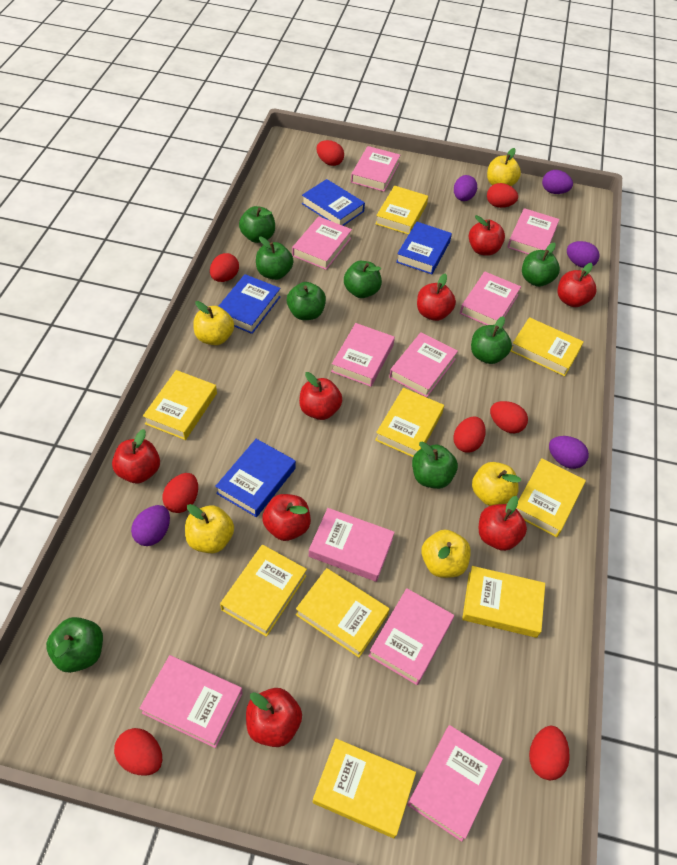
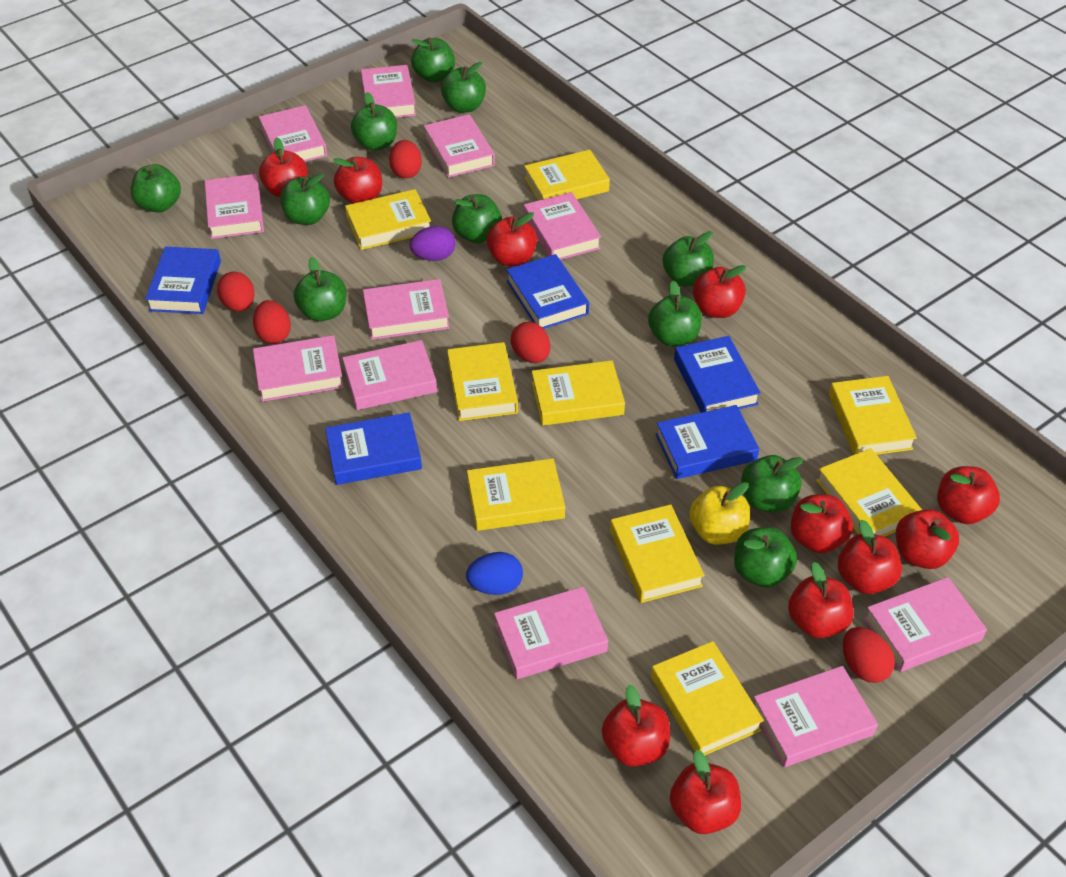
blue book: 4 -> 5
blue egg: 0 -> 1
green apple: 8 -> 11
pink book: 10 -> 11
purple egg: 5 -> 1
red apple: 8 -> 11
red egg: 8 -> 5
yellow apple: 5 -> 1

